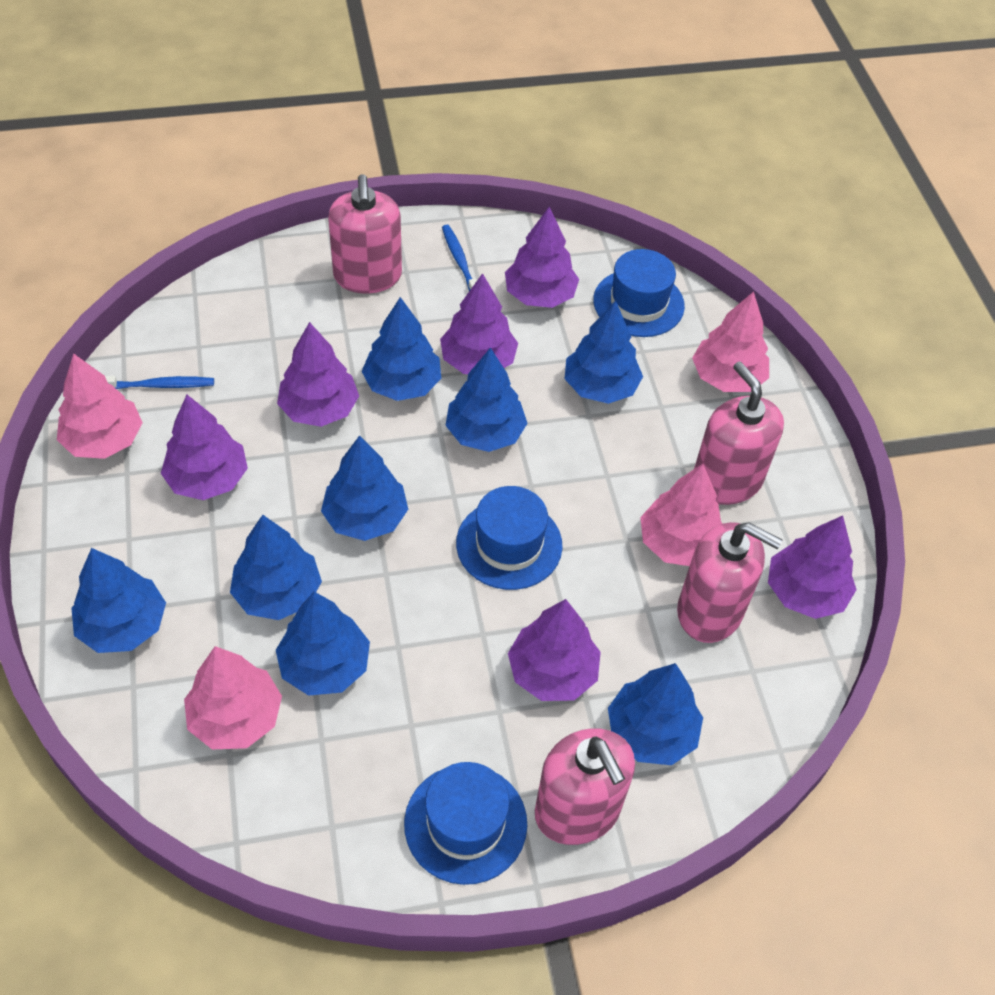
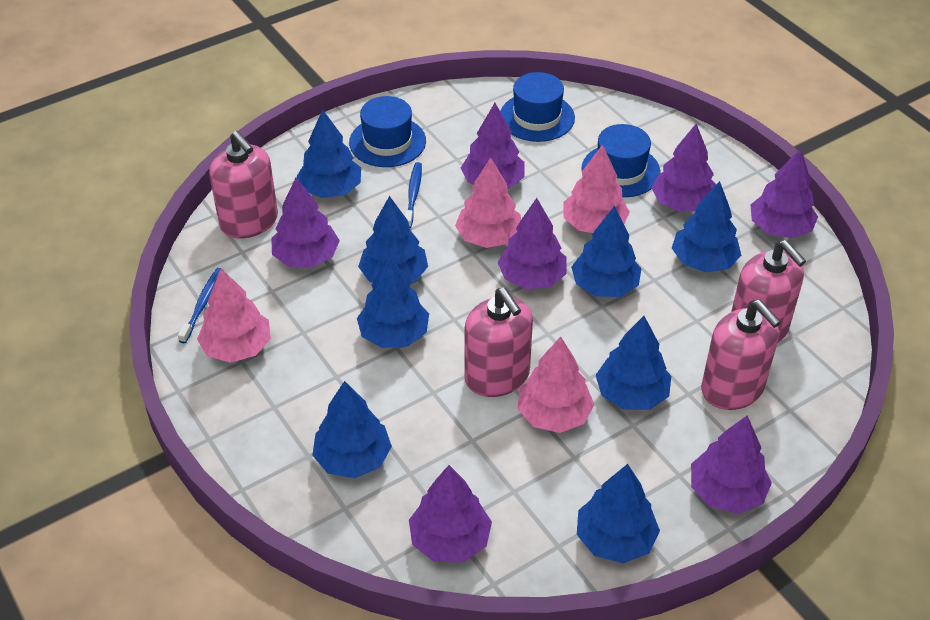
purple tree: 6 -> 7

